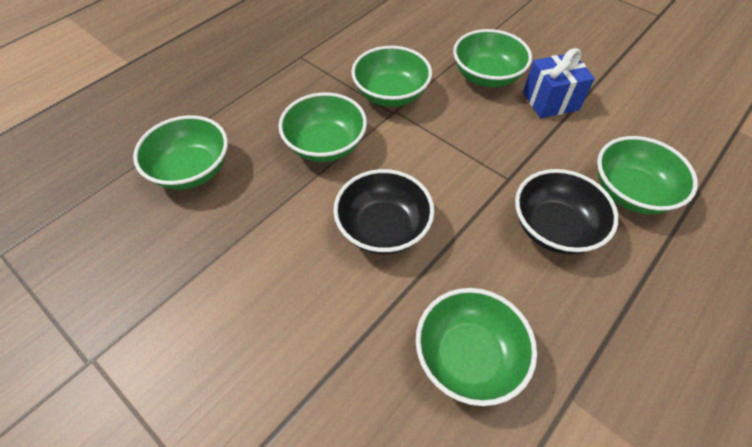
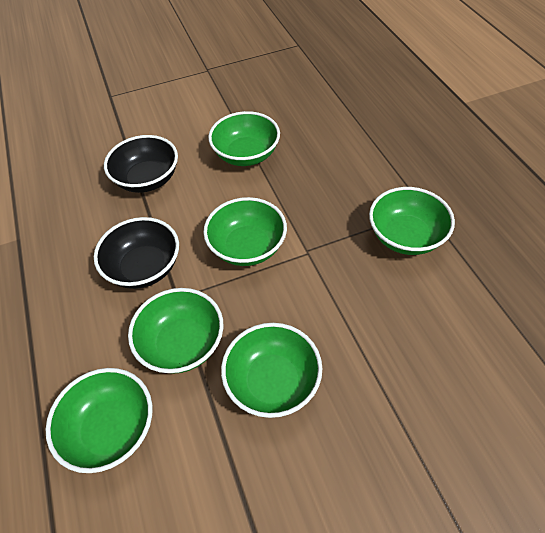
blue gift: 1 -> 0

